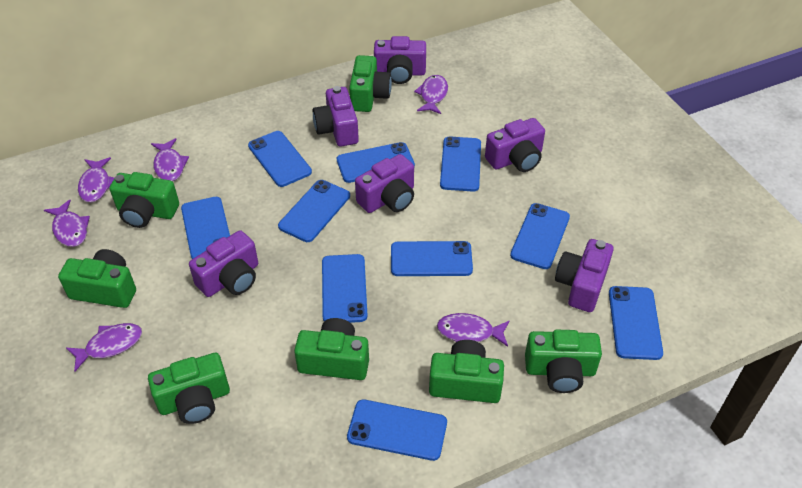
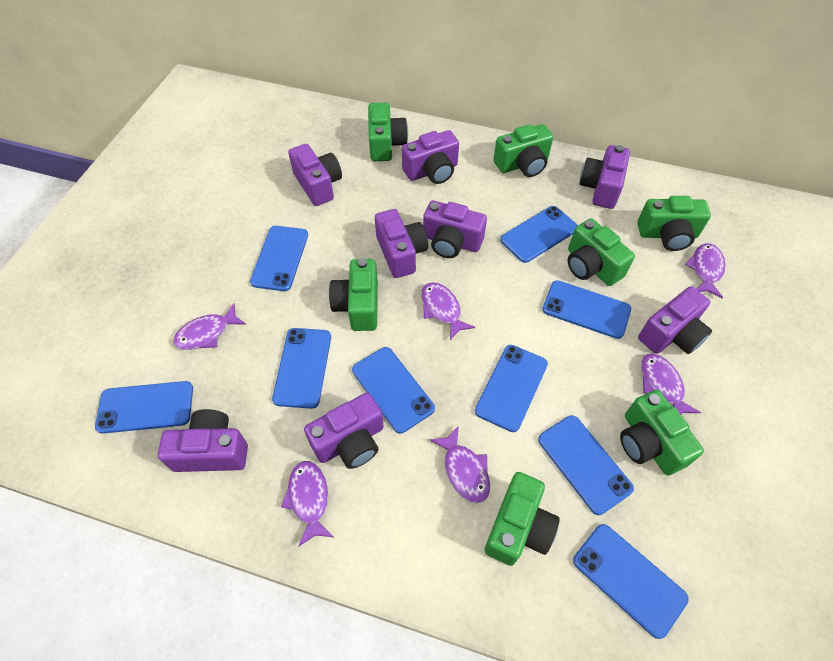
blue phone: 10 -> 9
purple camera: 6 -> 8

